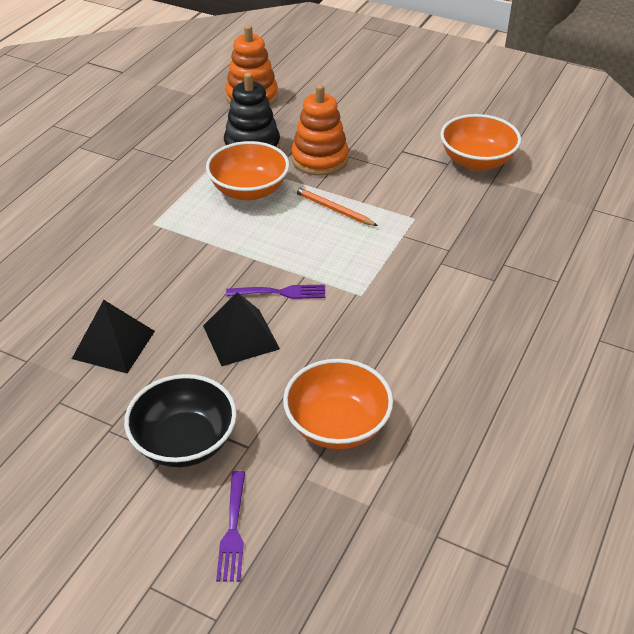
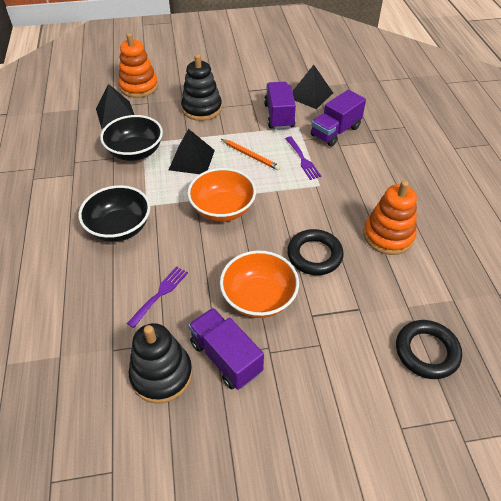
black bowl: 1 -> 2
black pyramid: 2 -> 3
black ring: 0 -> 2
black stacking toy: 1 -> 2
orange bowl: 3 -> 2
purple truck: 0 -> 3

